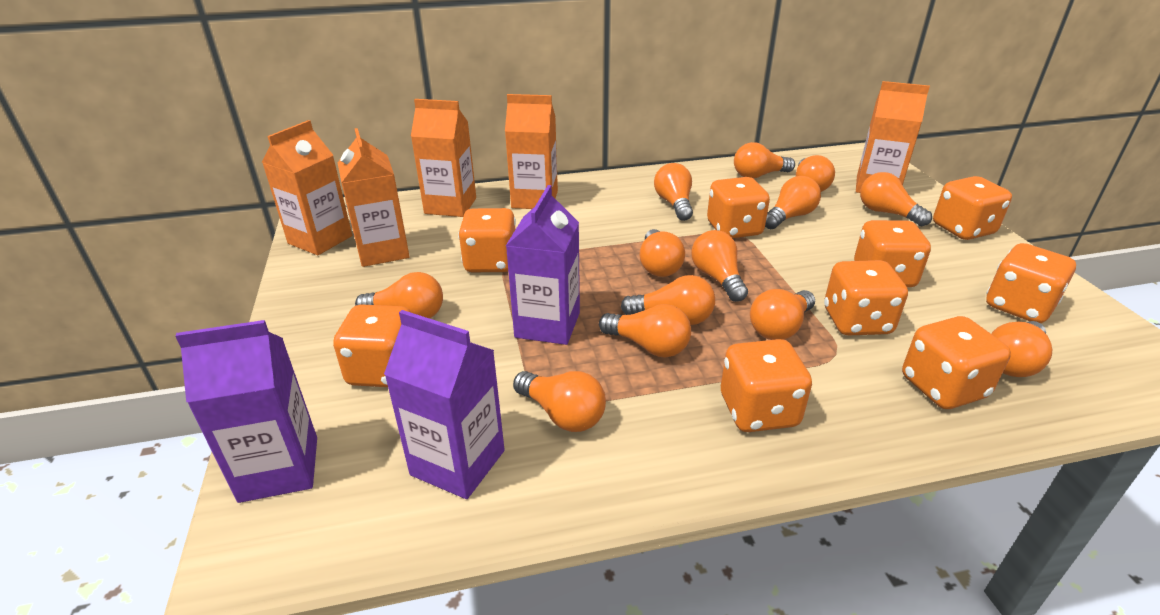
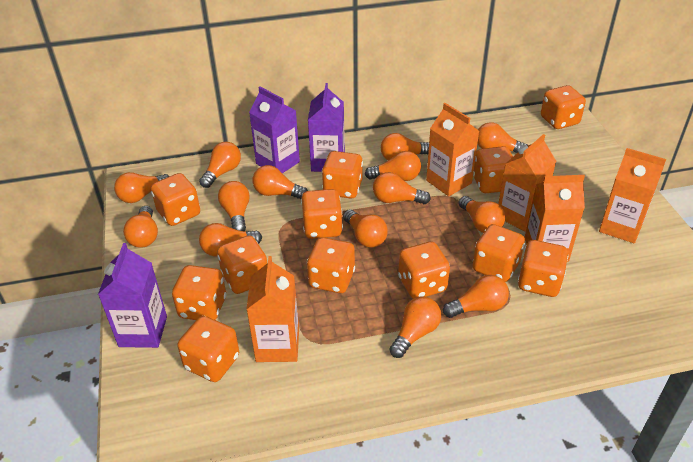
orange dice: 9 -> 12
orange light bulb: 13 -> 14

